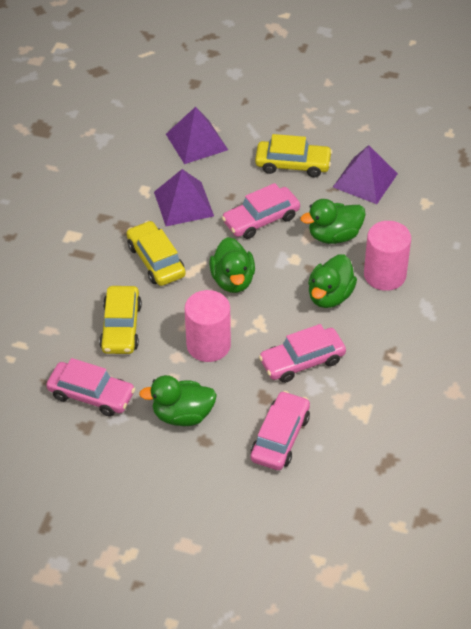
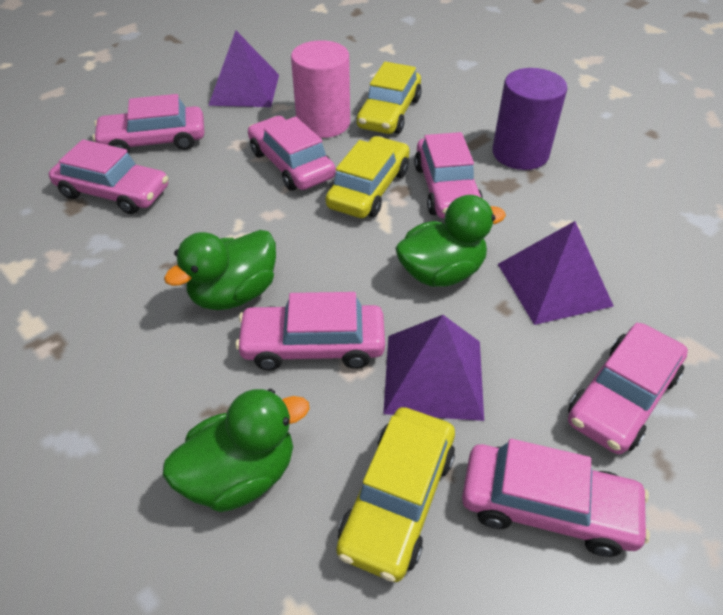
green duck: 4 -> 3
pink car: 4 -> 7
pink cylinder: 2 -> 1
purple cylinder: 0 -> 1

